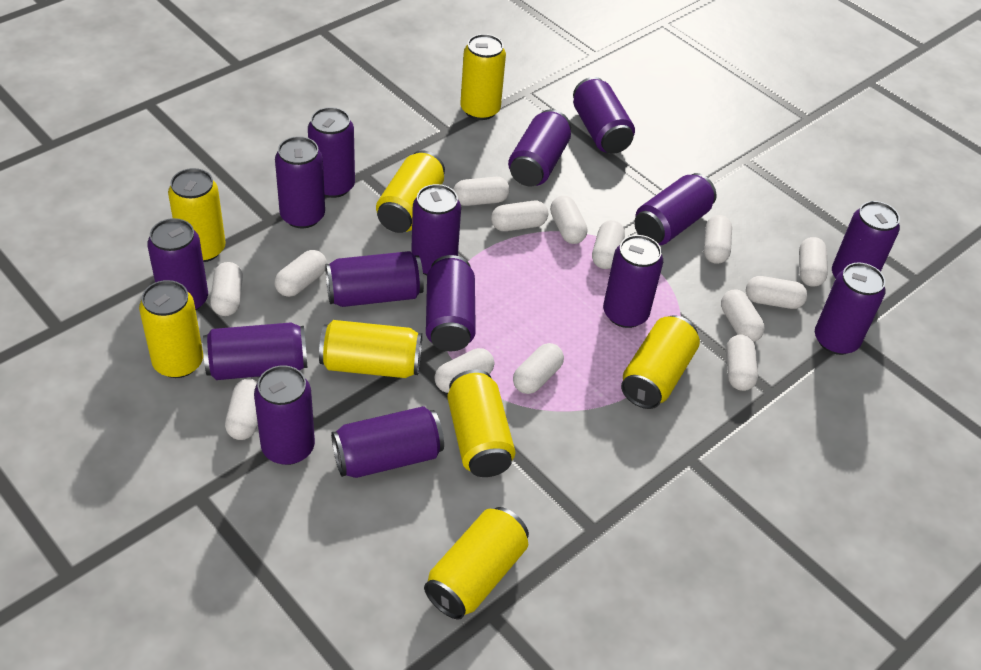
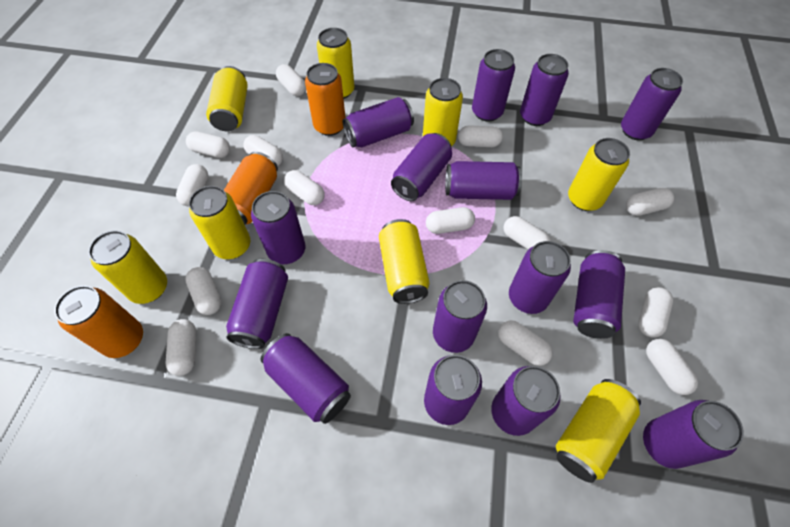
orange can: 0 -> 3

